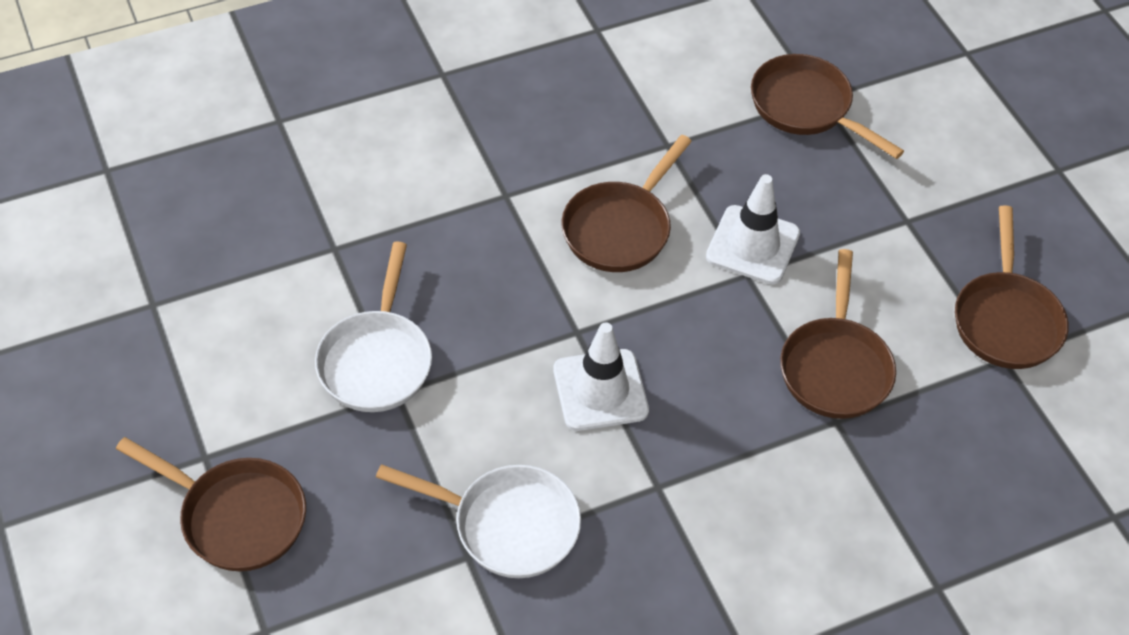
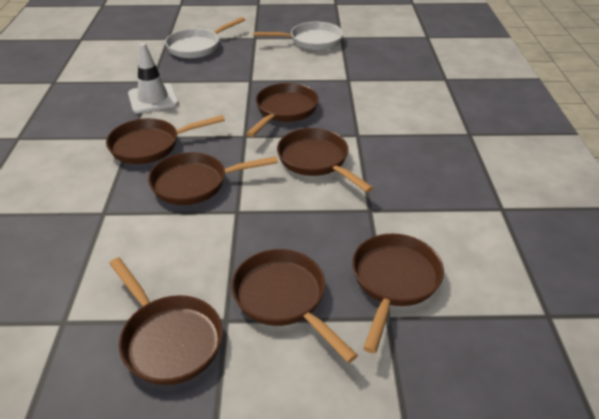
brown pan: 5 -> 7
white traffic cone: 2 -> 1

